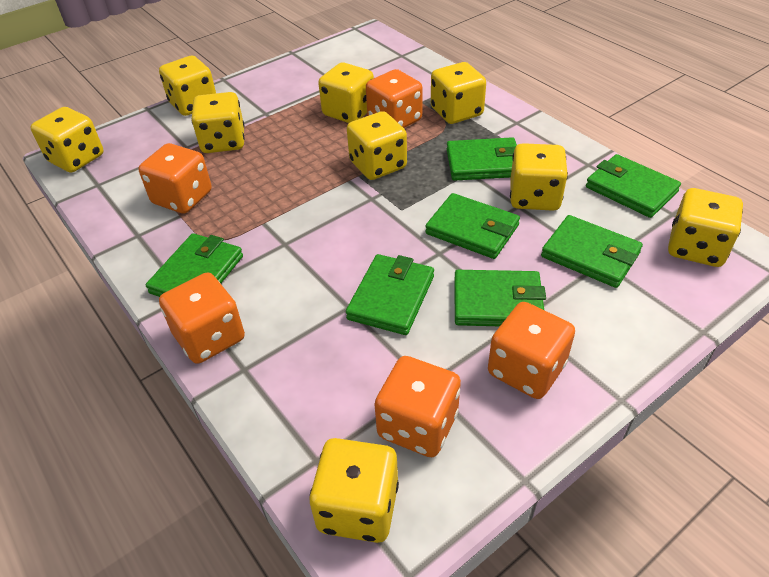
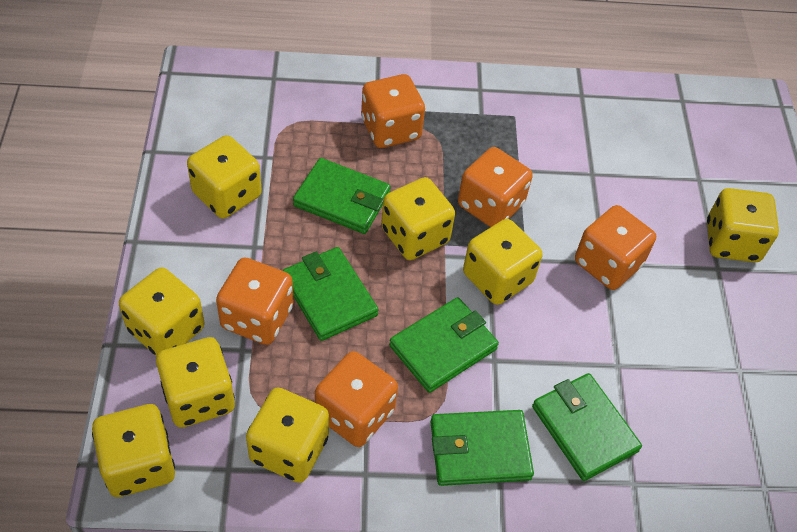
green wallet: 7 -> 5
yellow dice: 9 -> 8

